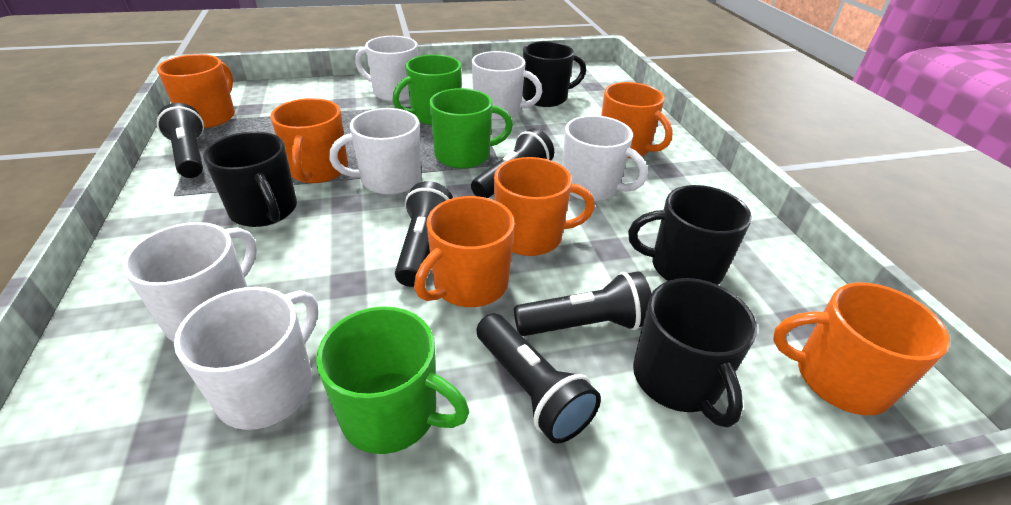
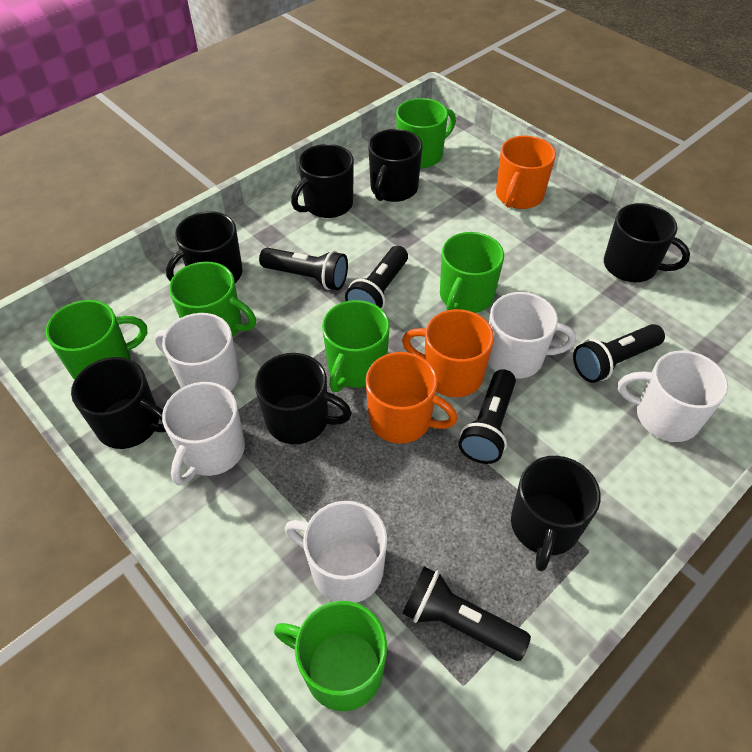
black mug: 4 -> 7
green mug: 3 -> 6
orange mug: 6 -> 3
white mug: 6 -> 5

